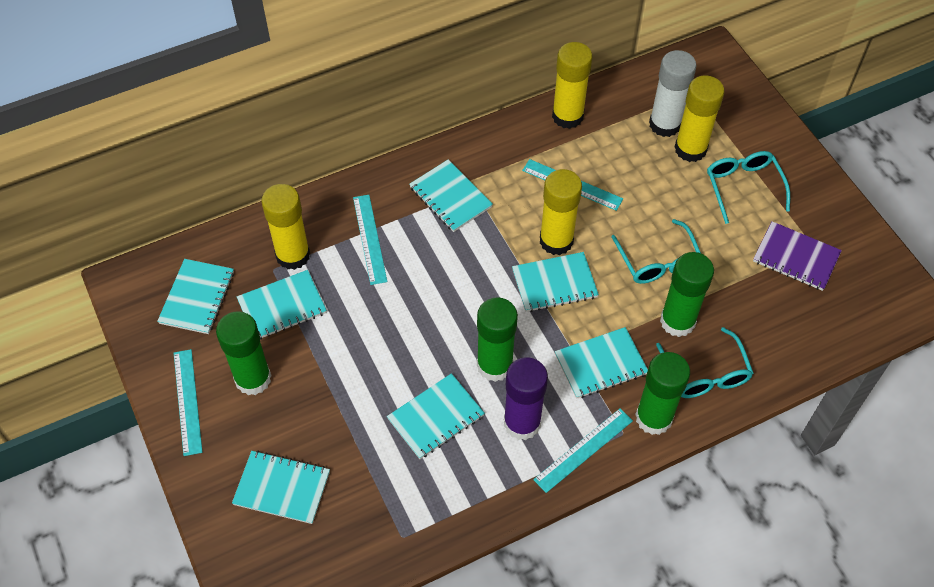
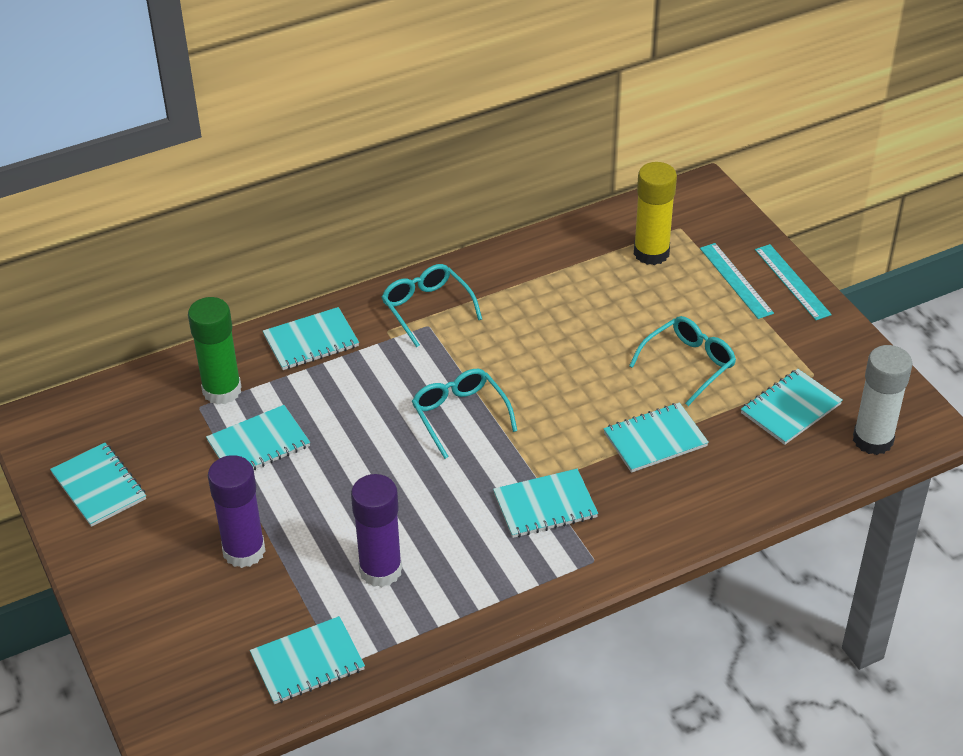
green glue stick: 4 -> 1
purple glue stick: 1 -> 2
purple notebook: 1 -> 0
turquoise ruler: 4 -> 2
yellow glue stick: 4 -> 1

